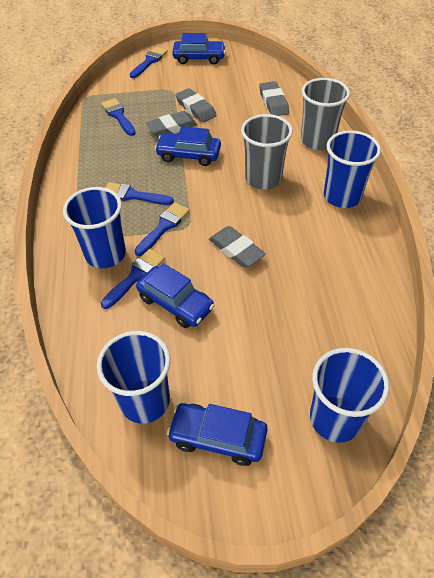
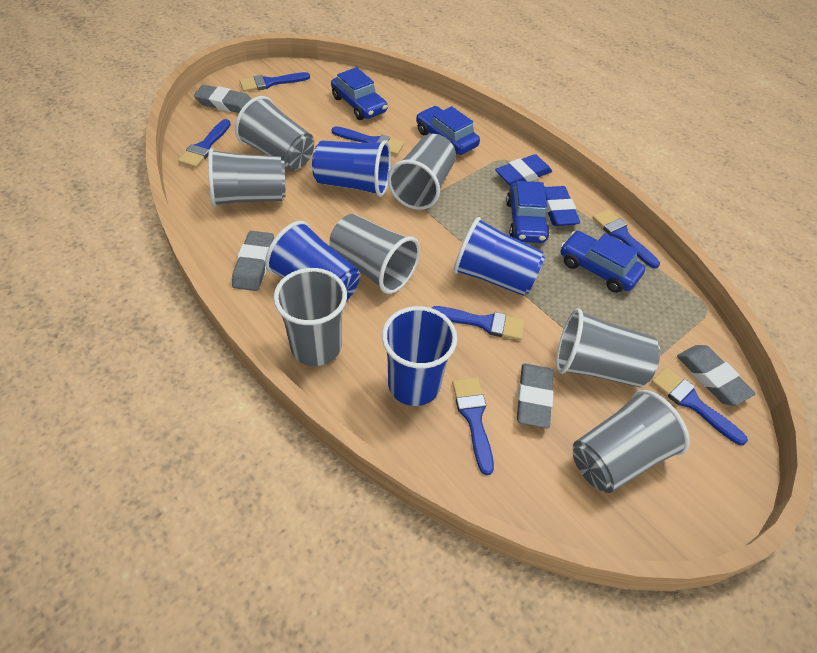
blue brush: 5 -> 7
blue eraser: 0 -> 2
grey cup: 2 -> 7

